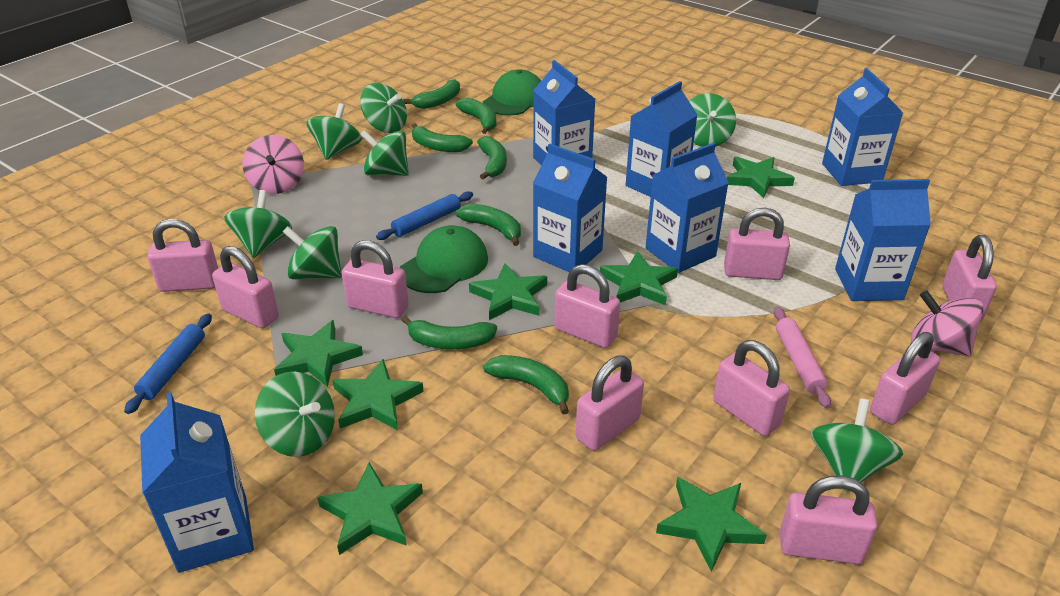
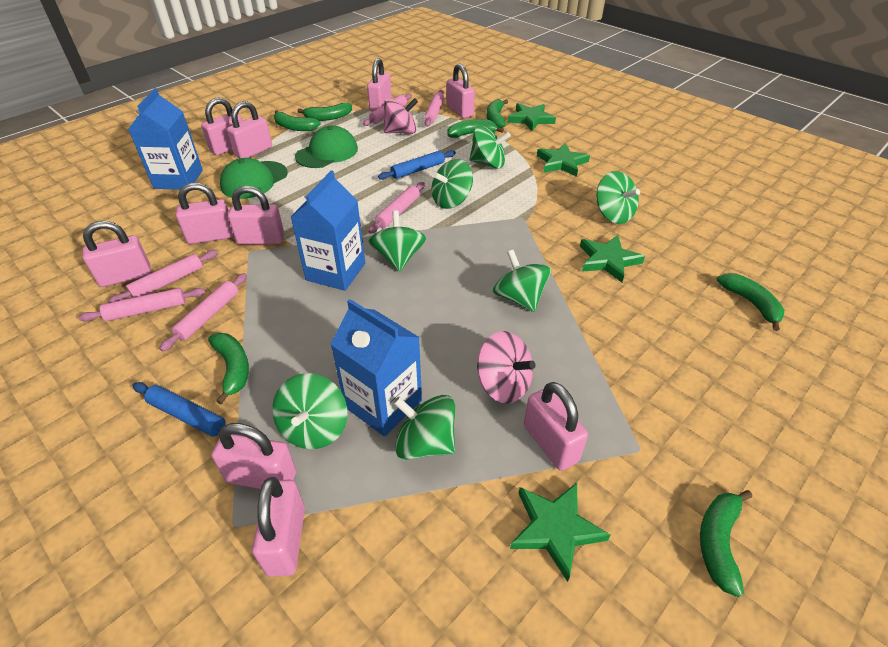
blue carton: 7 -> 3
green spinning top: 8 -> 7
green star: 7 -> 4
pink rolling pin: 1 -> 6

